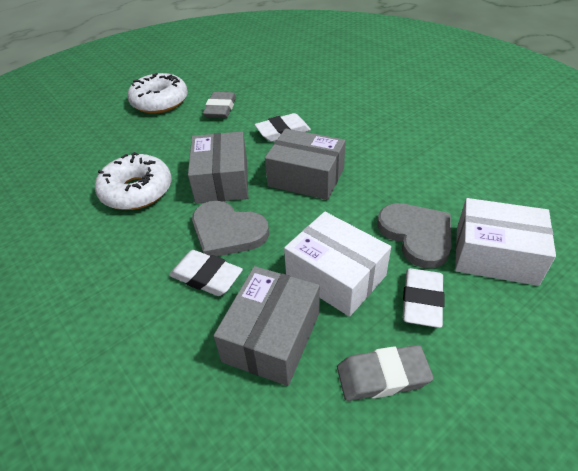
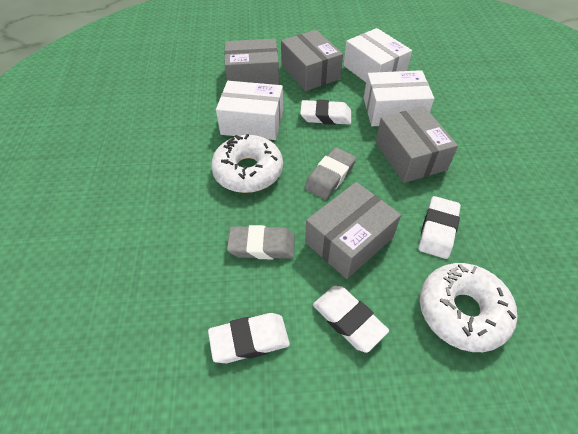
grey box: 3 -> 4
grey heart: 2 -> 0
white box: 2 -> 3
white eraser: 3 -> 4

